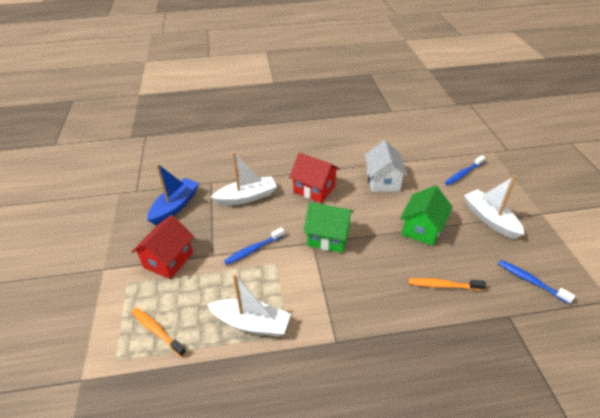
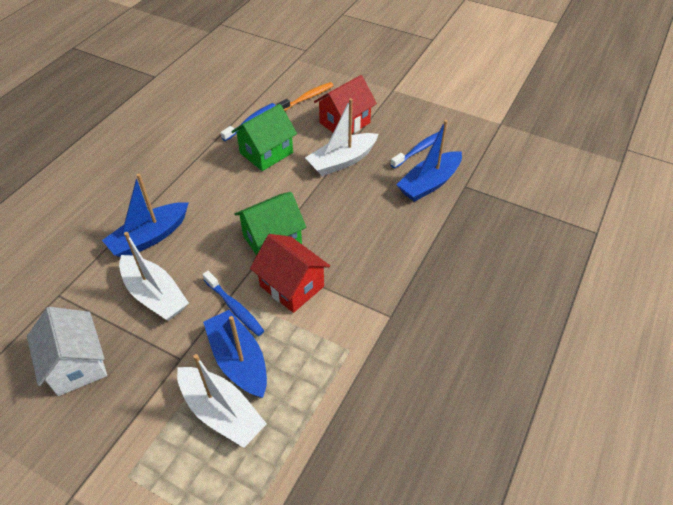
blue boat: 1 -> 3
orange toothbrush: 2 -> 1

